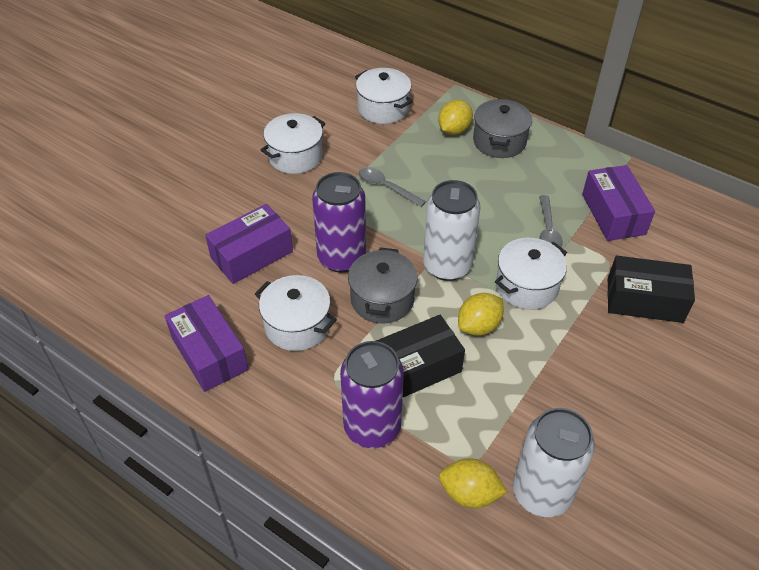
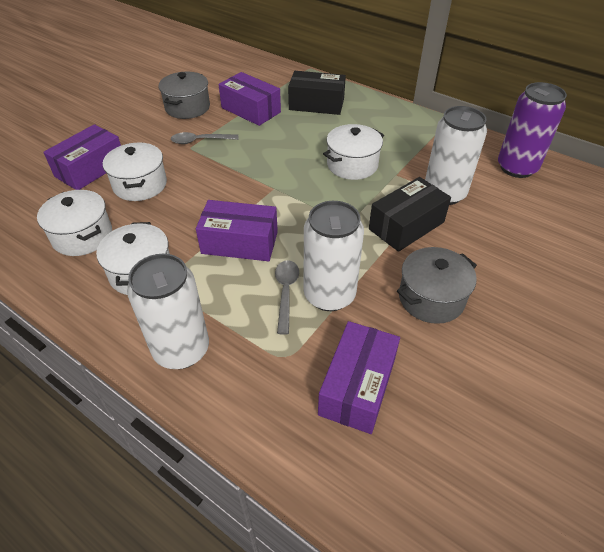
purple box: 3 -> 4
purple can: 2 -> 1
white can: 2 -> 3
yellow lemon: 3 -> 0

